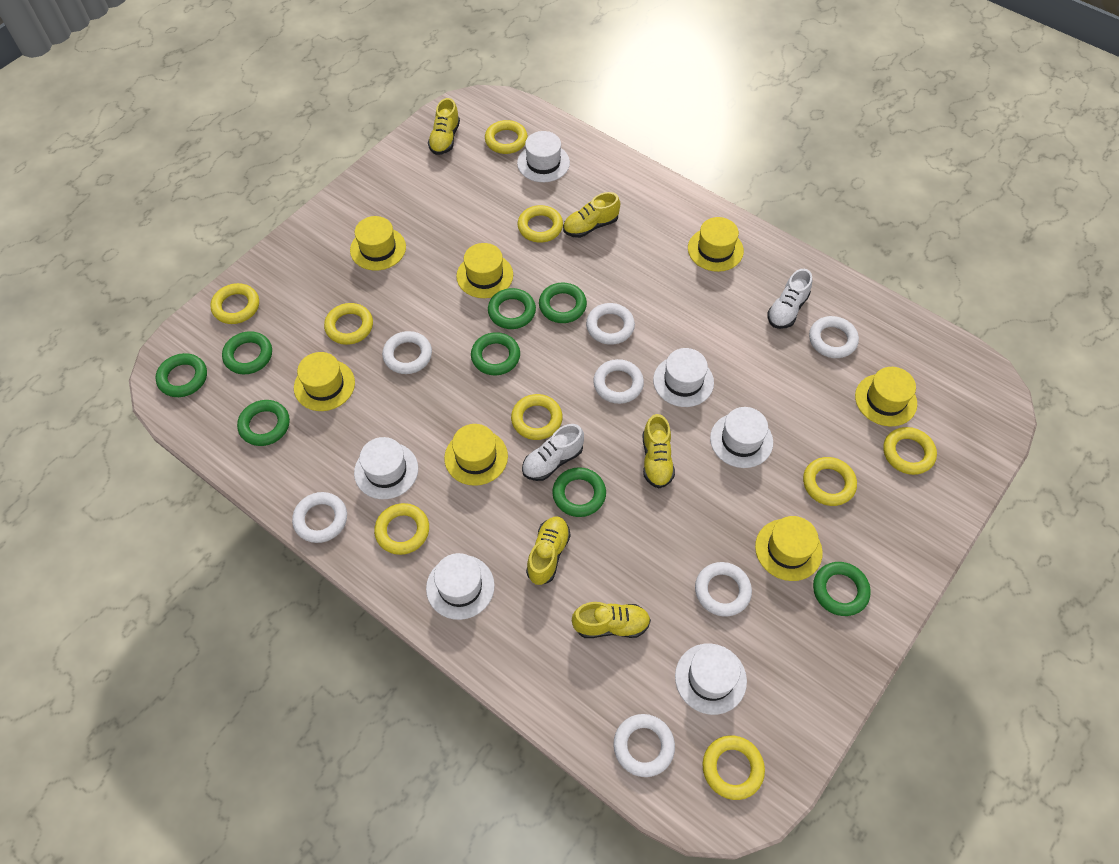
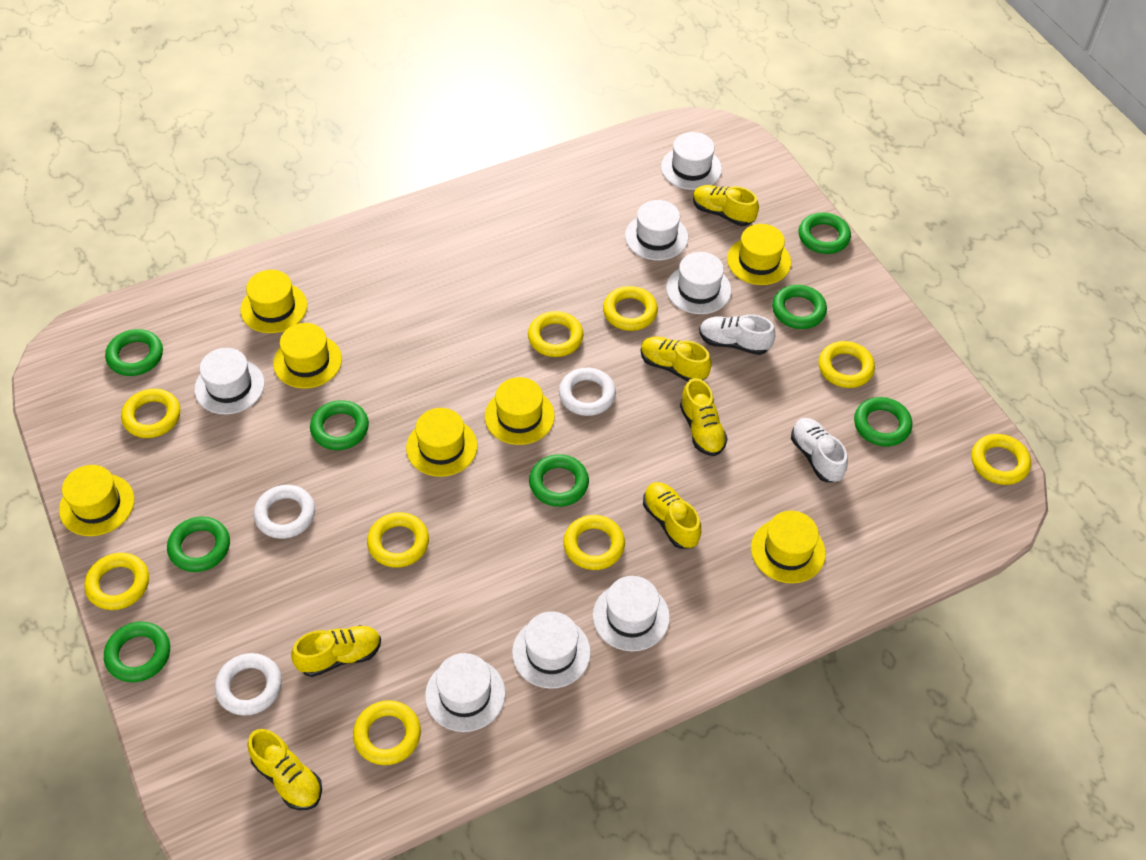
white hat: 6 -> 7
white ring: 7 -> 3
yellow shoe: 5 -> 6

